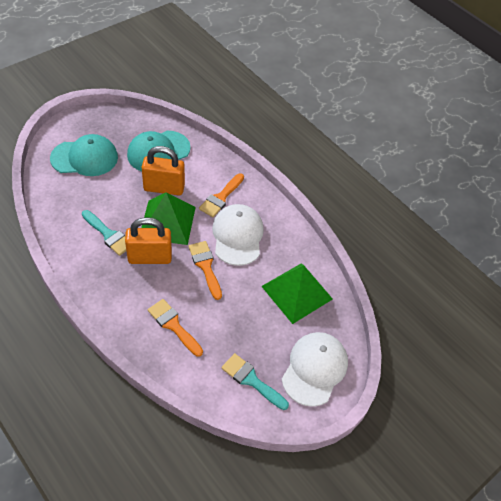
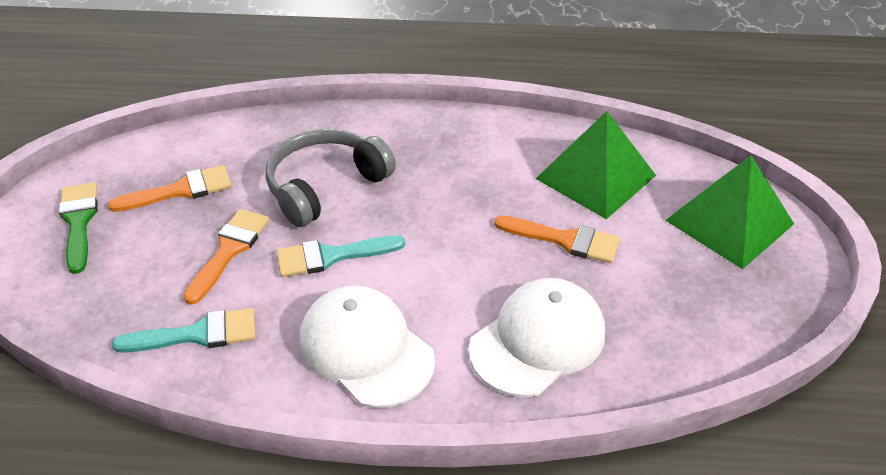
green brush: 0 -> 1
grey headphones: 0 -> 1
orange padlock: 2 -> 0
turquoise cap: 2 -> 0

